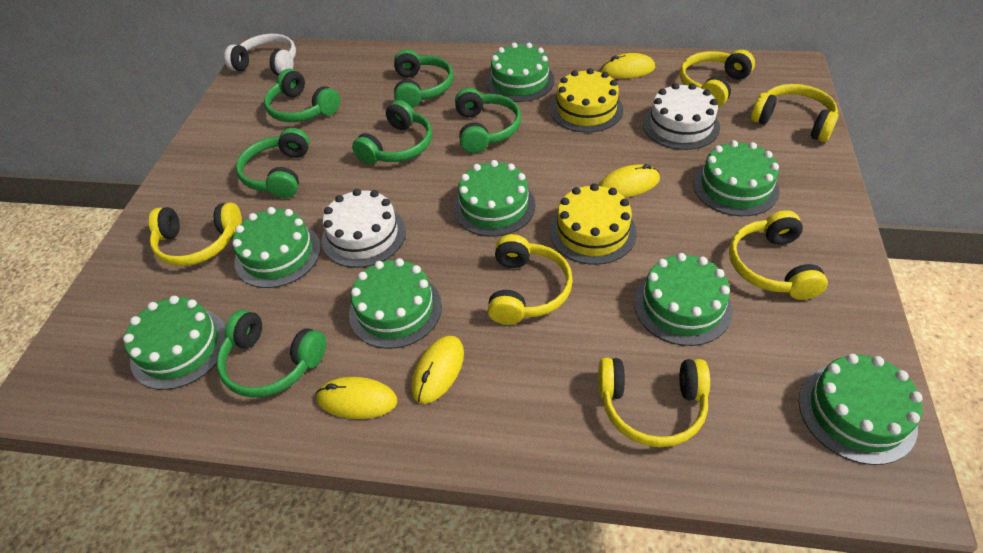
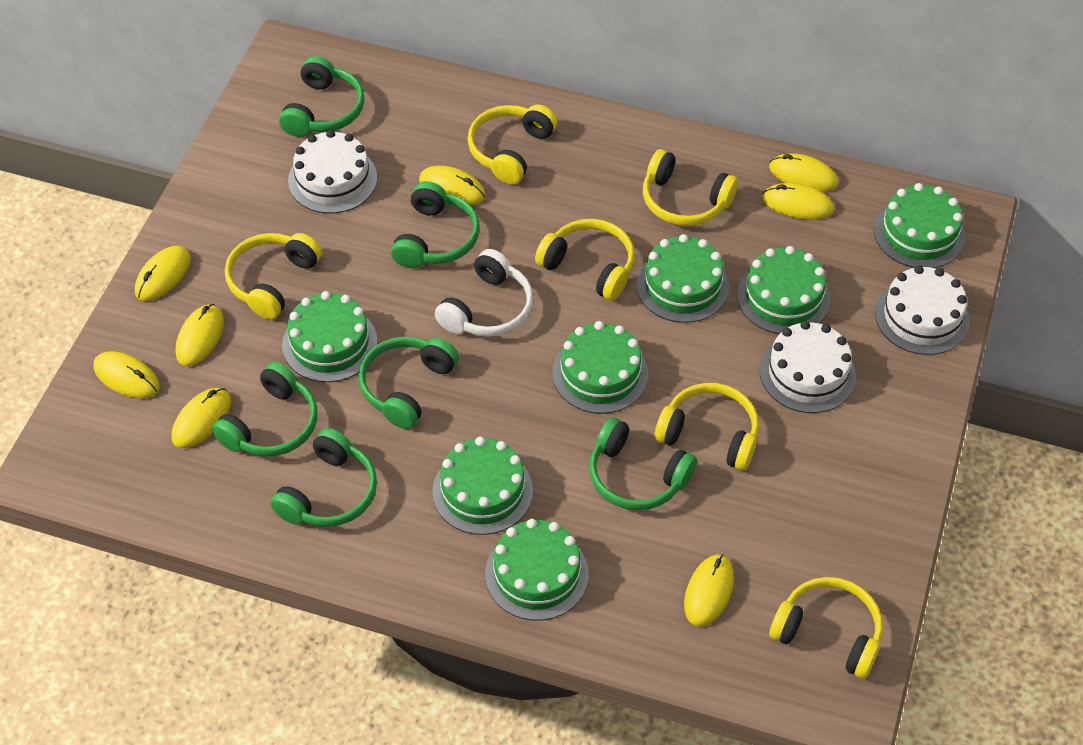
green cake: 8 -> 7
white cake: 2 -> 3
yellow cake: 2 -> 0
yellow mouse: 4 -> 8

